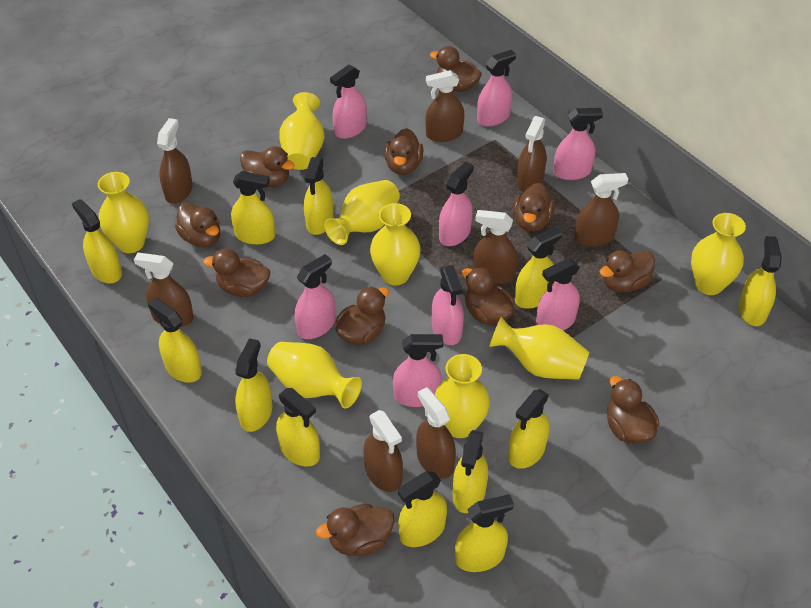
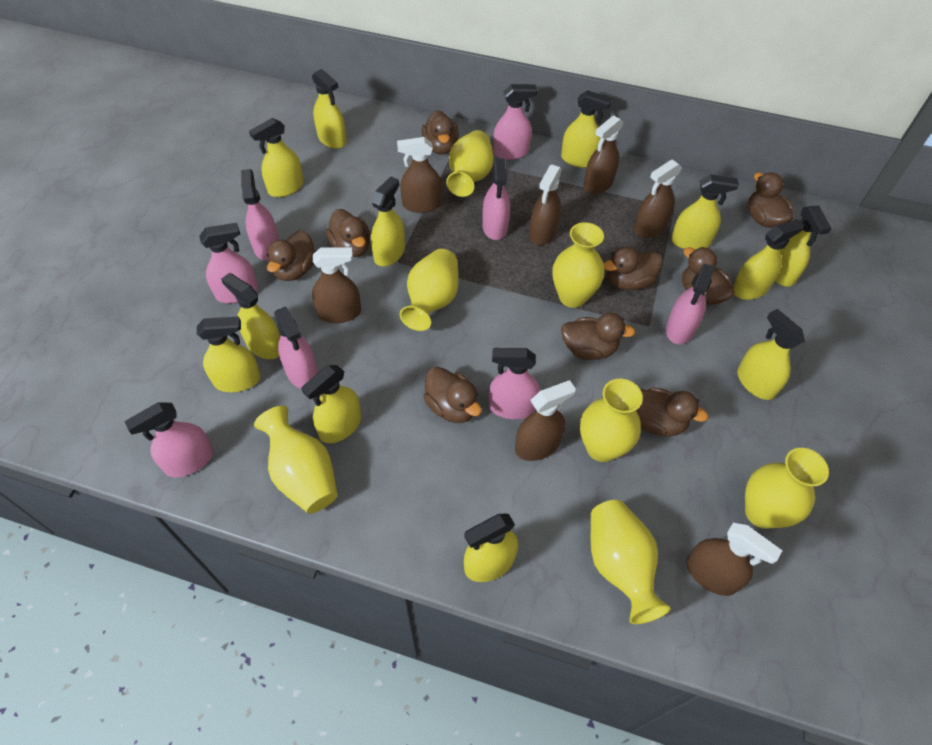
brown duck: 11 -> 9
brown spray bottle: 8 -> 7
yellow vase: 8 -> 7

